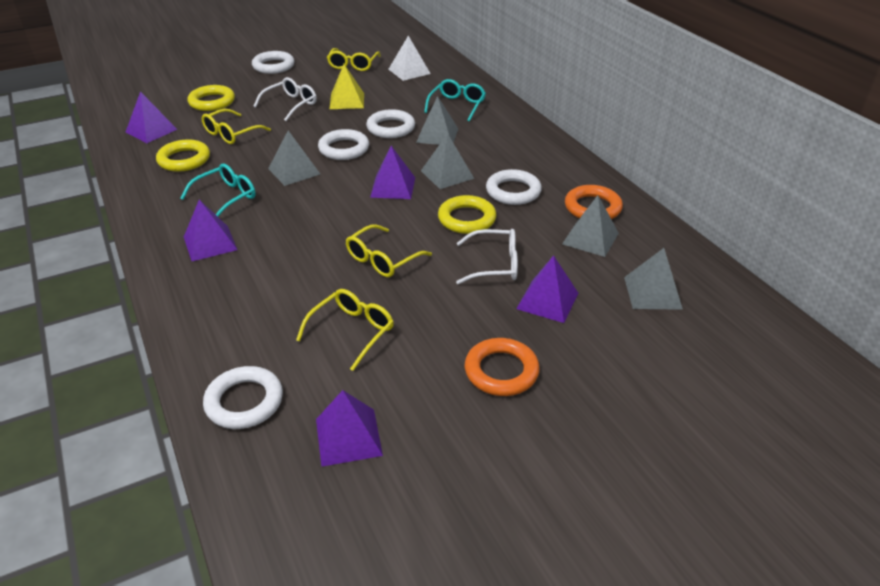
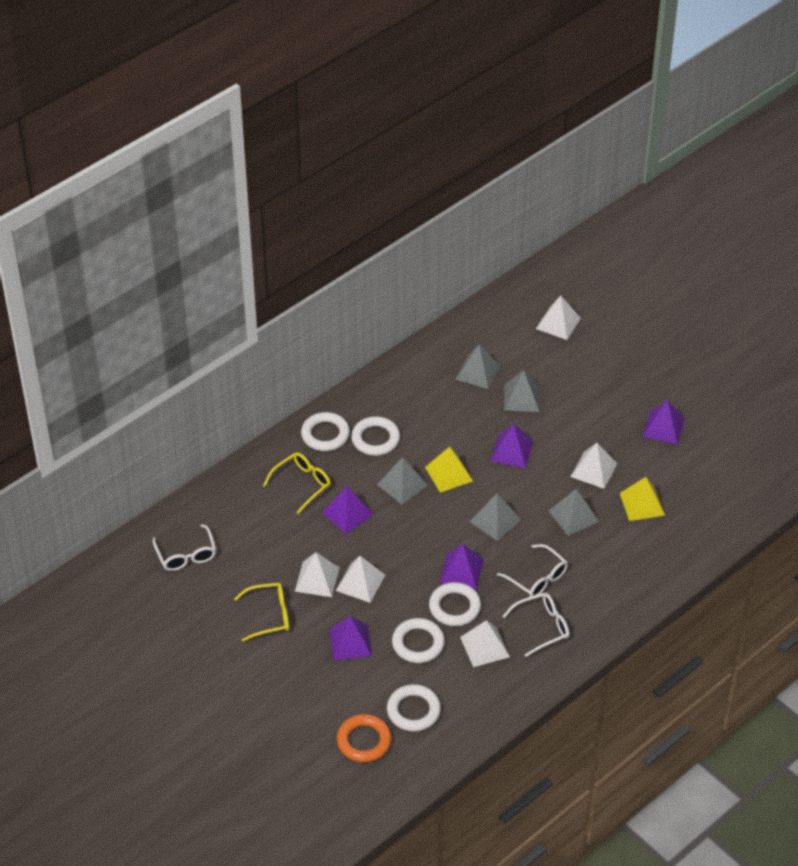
orange ring: 2 -> 1
turquoise glasses: 2 -> 0
white glasses: 2 -> 3
white pyramid: 1 -> 5
yellow glasses: 4 -> 2
yellow pyramid: 1 -> 2
yellow ring: 3 -> 0

